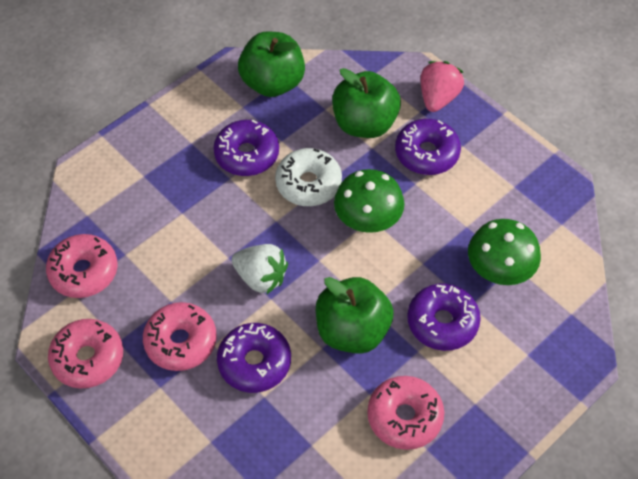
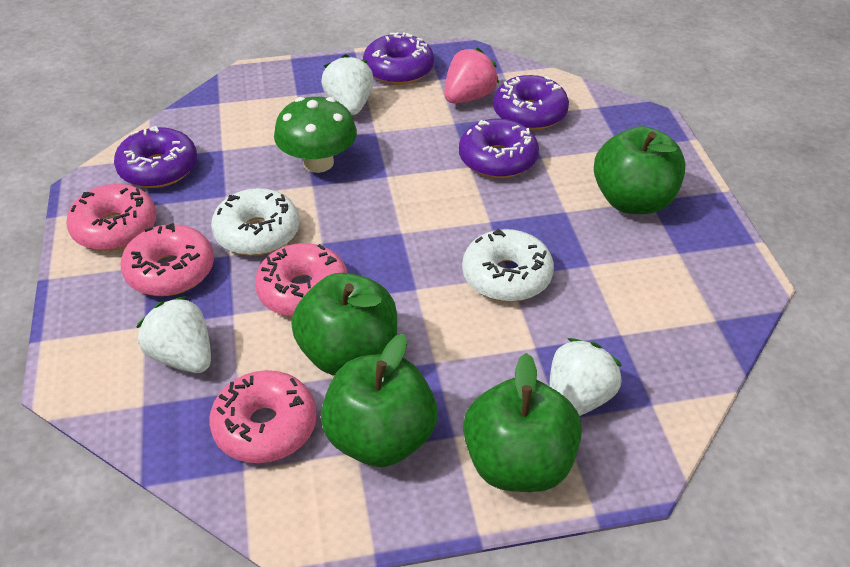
green apple: 3 -> 4
green mushroom: 2 -> 1
white donut: 1 -> 2
white strawberry: 1 -> 3

